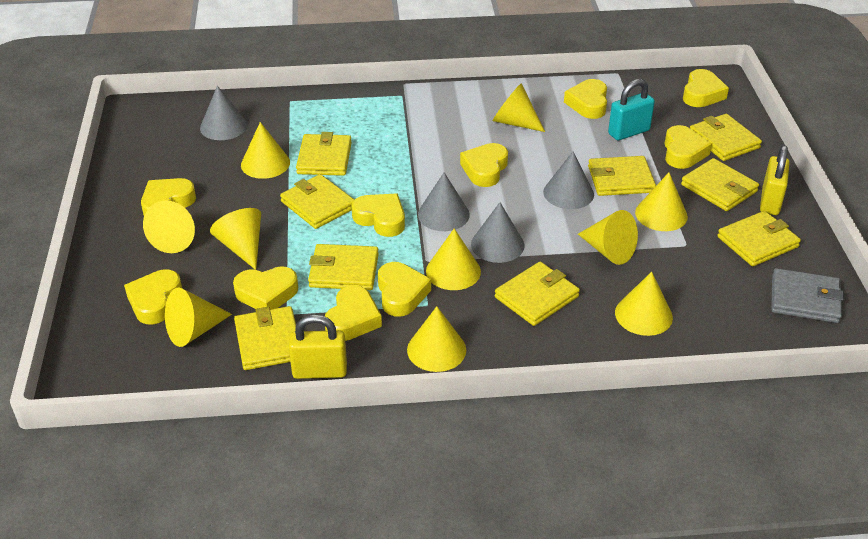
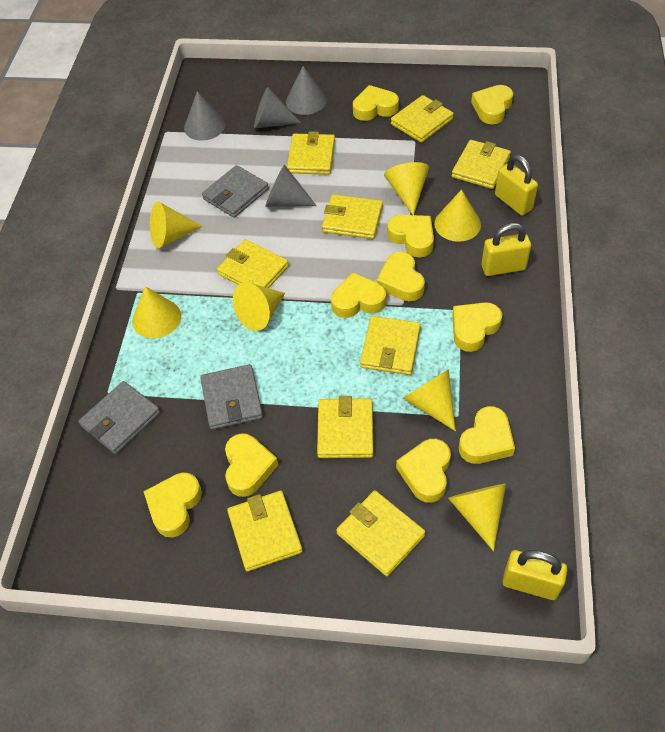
grey wallet: 1 -> 3
turquoise padlock: 1 -> 0
yellow cone: 10 -> 7
yellow padlock: 2 -> 3

